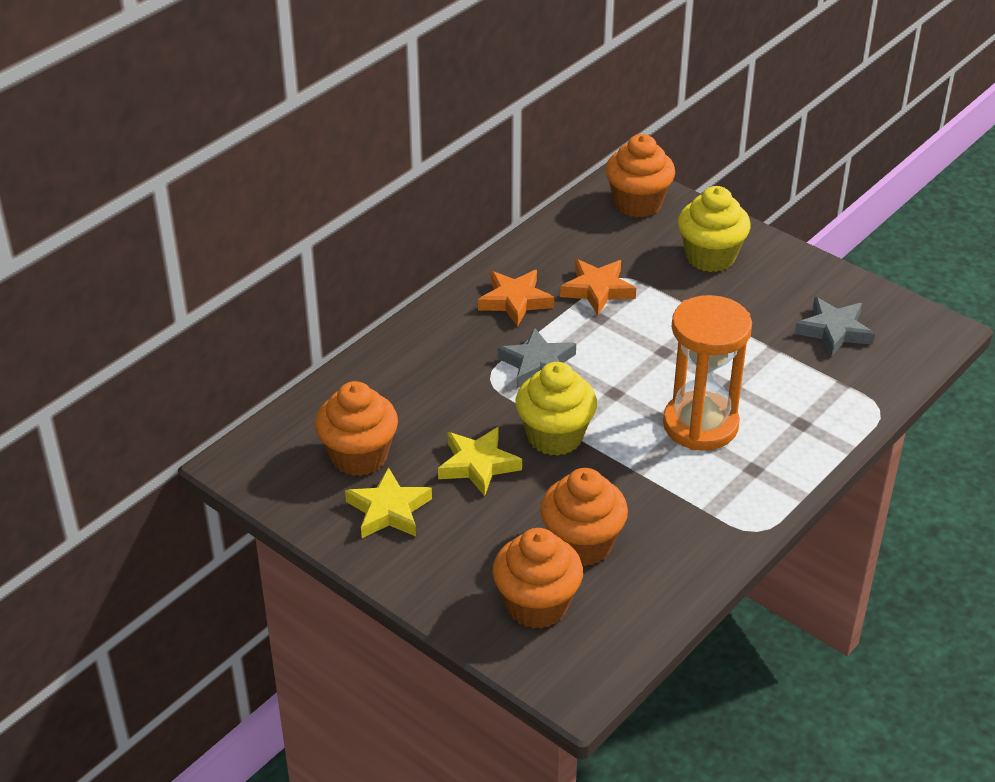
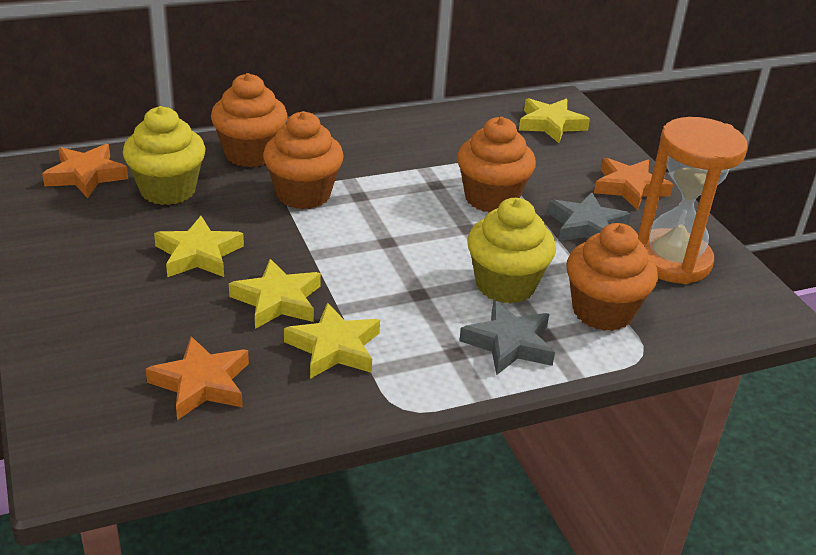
orange star: 2 -> 3
yellow star: 2 -> 4

